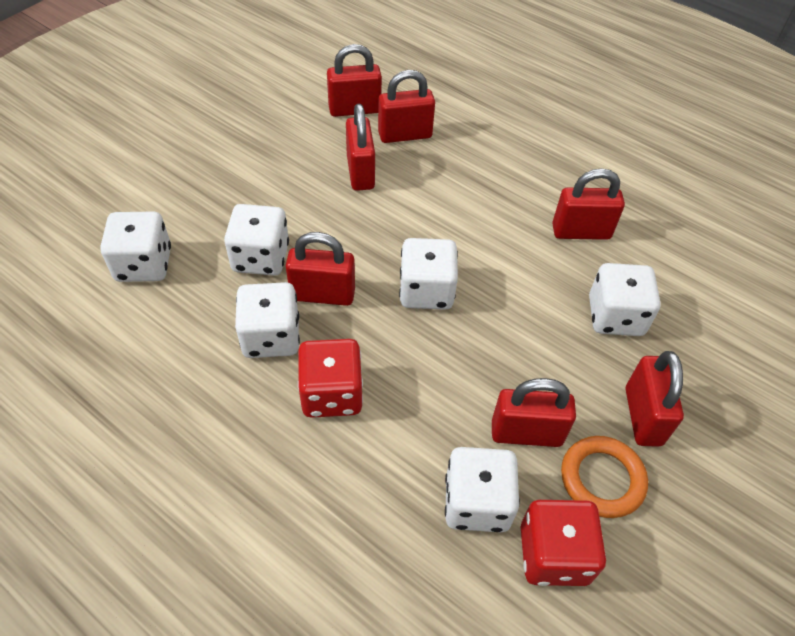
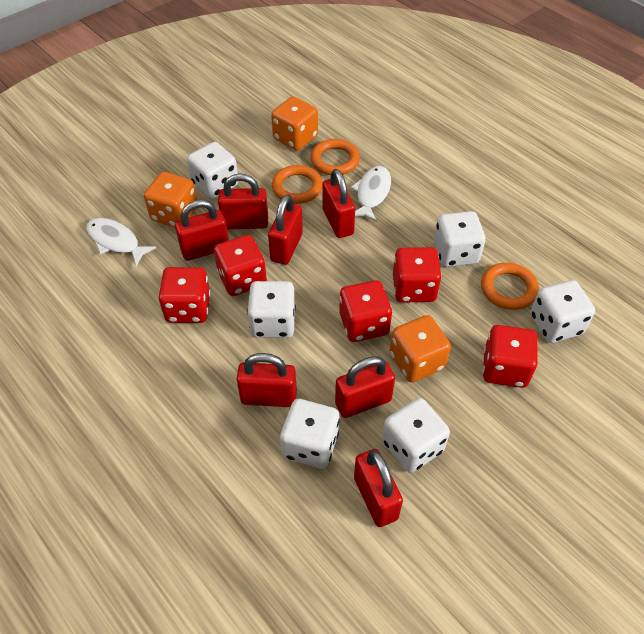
orange dice: 0 -> 3
orange ring: 1 -> 3
red dice: 2 -> 5
white fish: 0 -> 2

